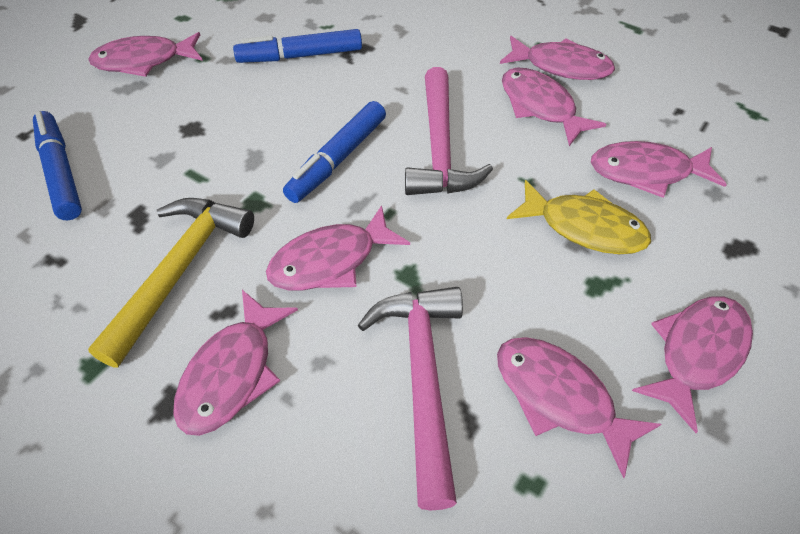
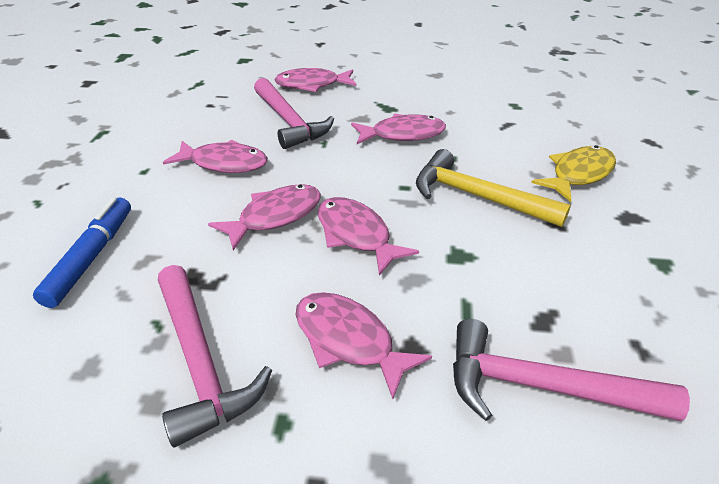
blue marker: 3 -> 1
pink fish: 8 -> 6
pink hammer: 2 -> 3

